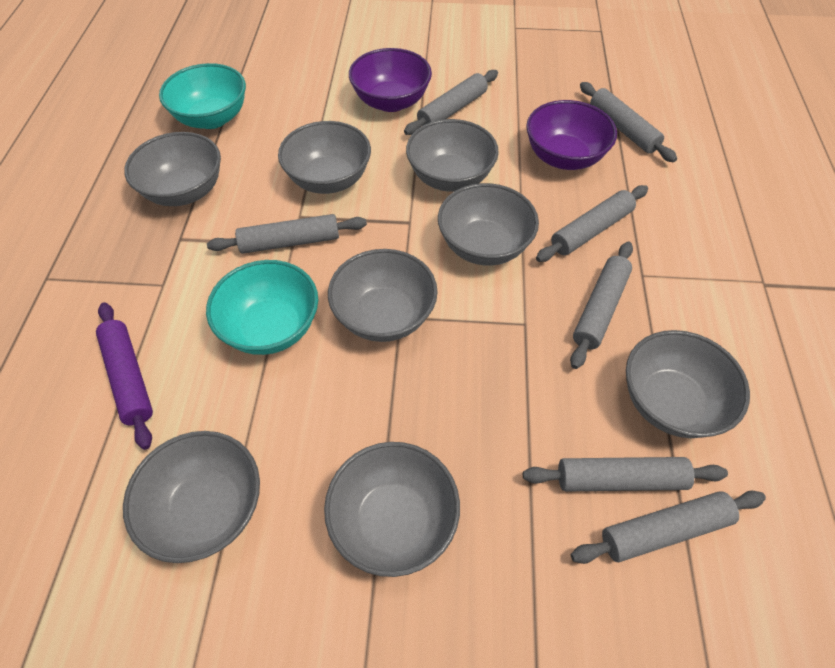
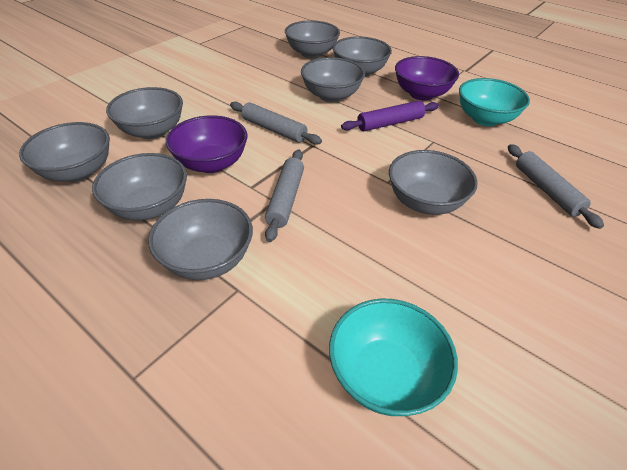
grey rolling pin: 7 -> 3

